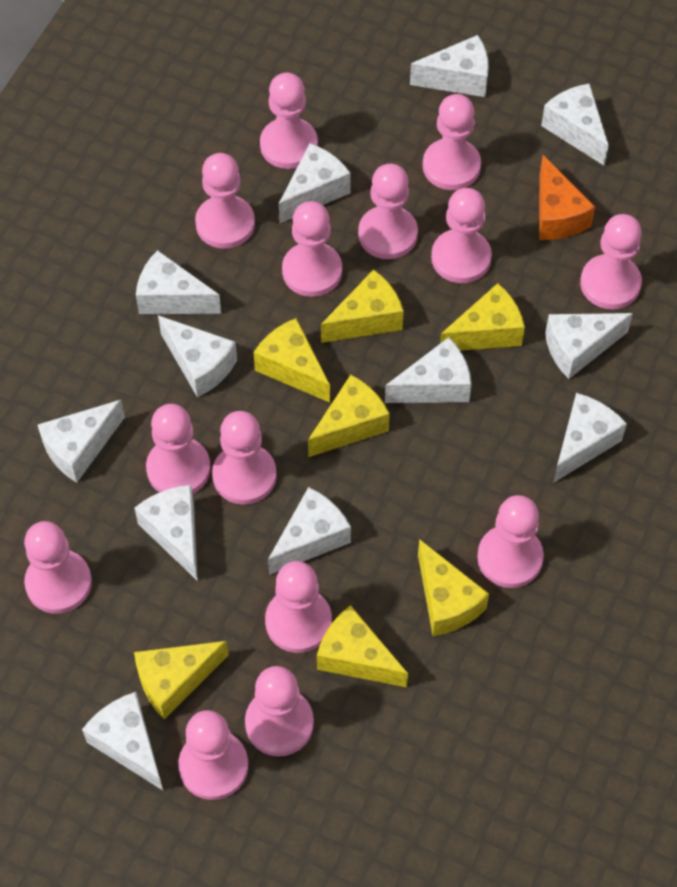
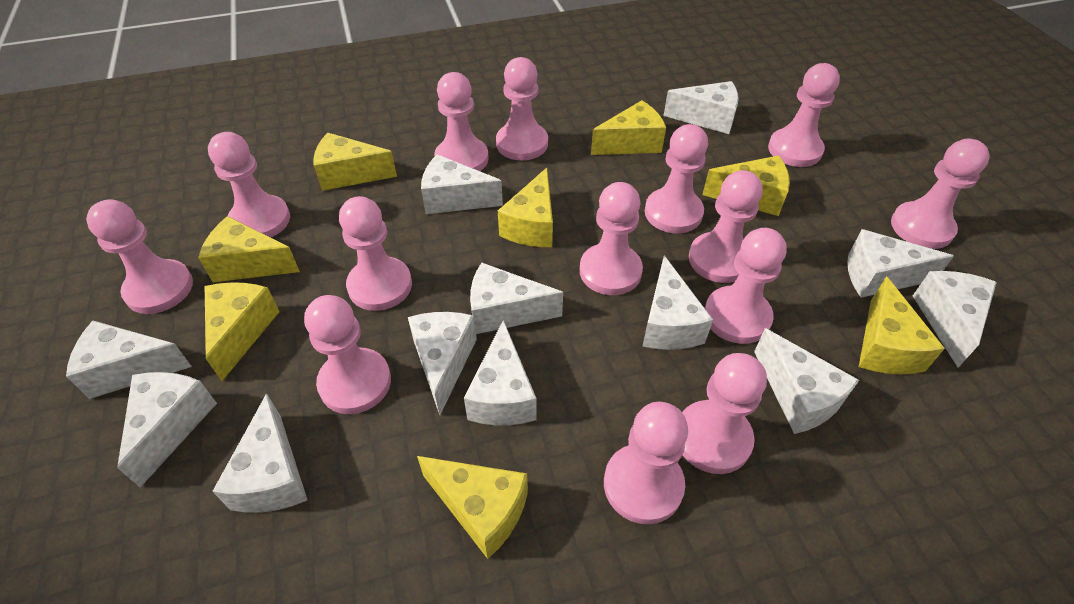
orange cheese: 1 -> 0
yellow cheese: 7 -> 8

